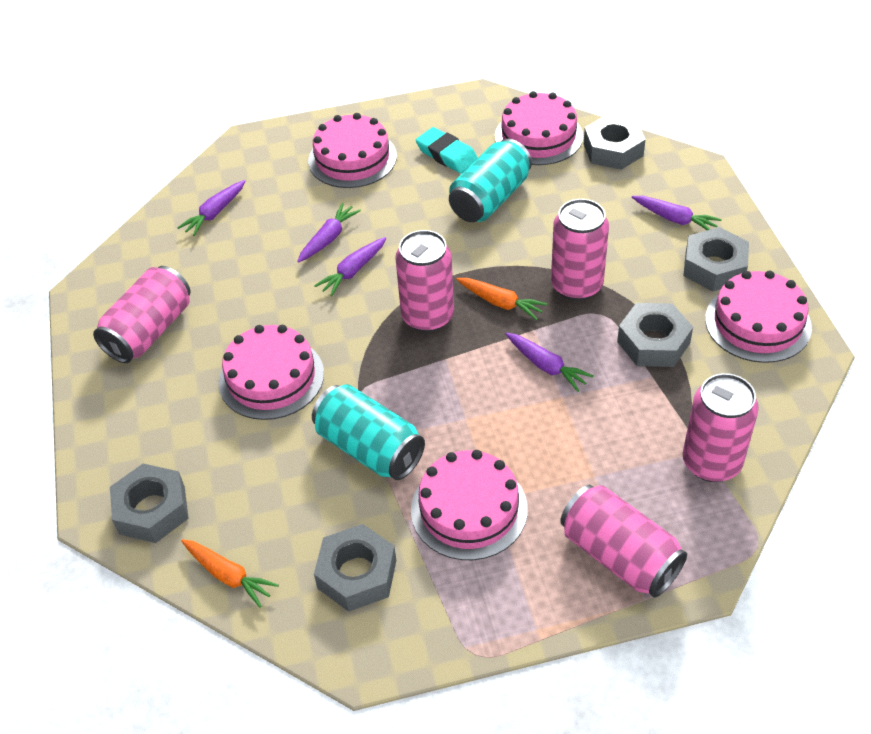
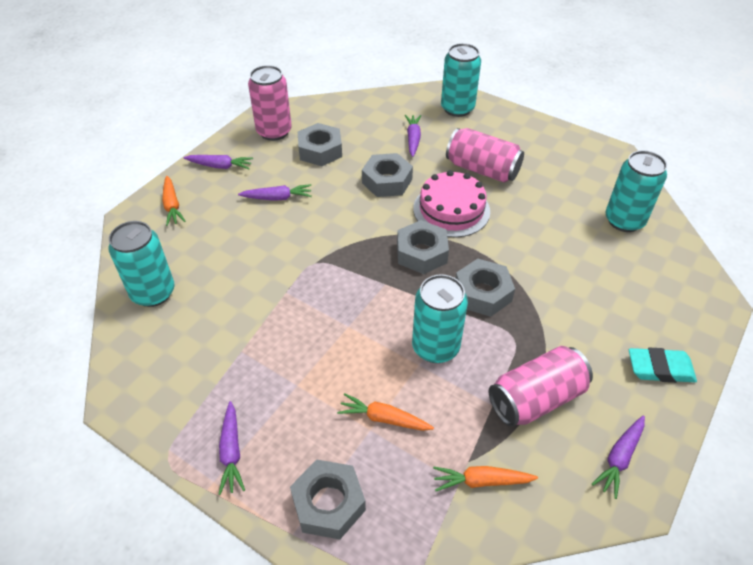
orange carrot: 2 -> 3
pink cake: 5 -> 1
pink can: 5 -> 3
turquoise can: 2 -> 4

